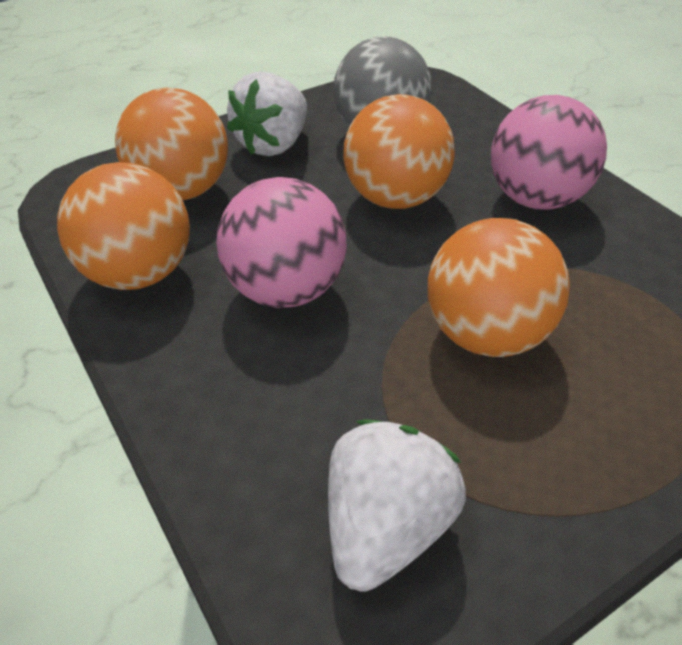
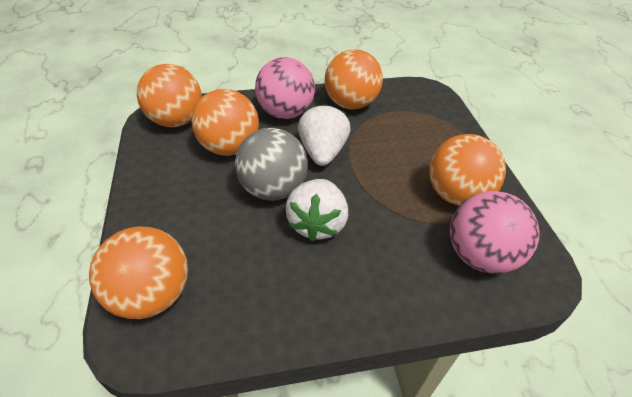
orange ball: 4 -> 5

